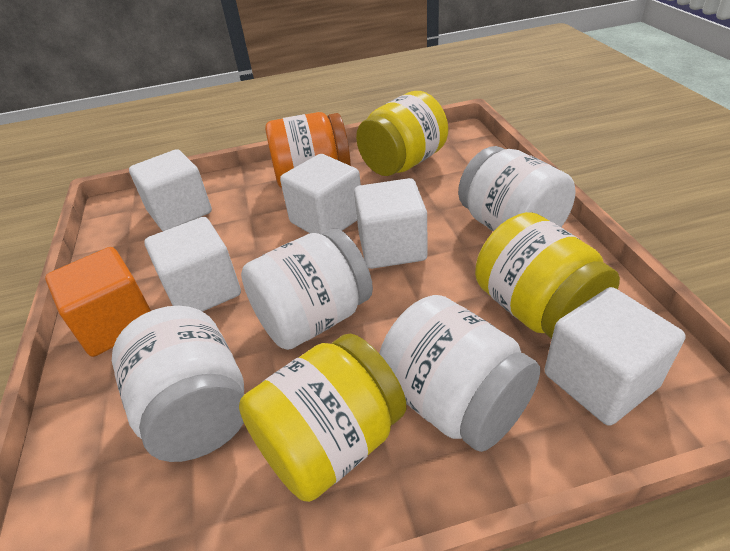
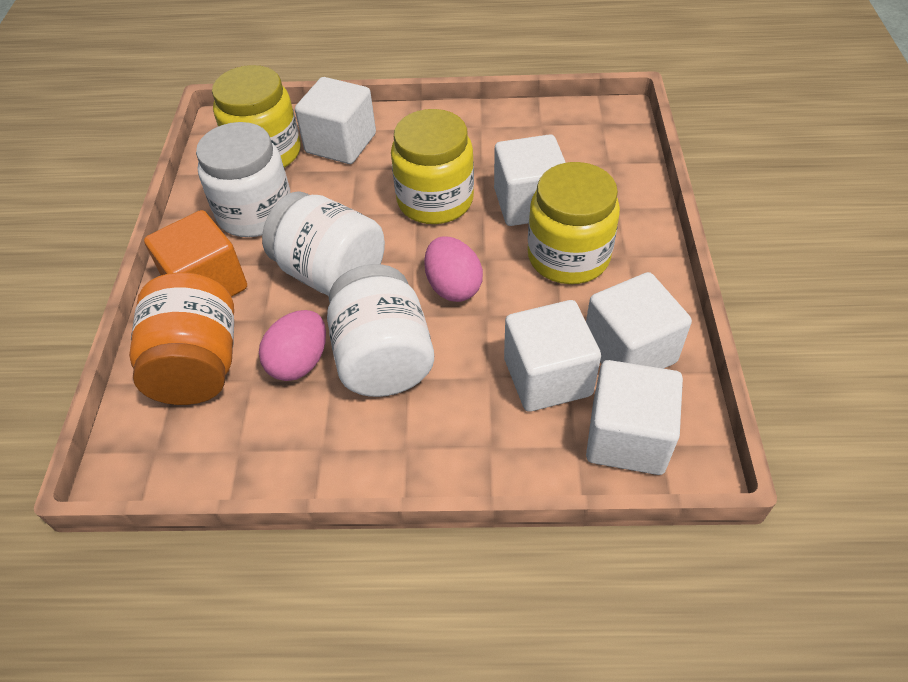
pink egg: 0 -> 2
white jar: 4 -> 3

